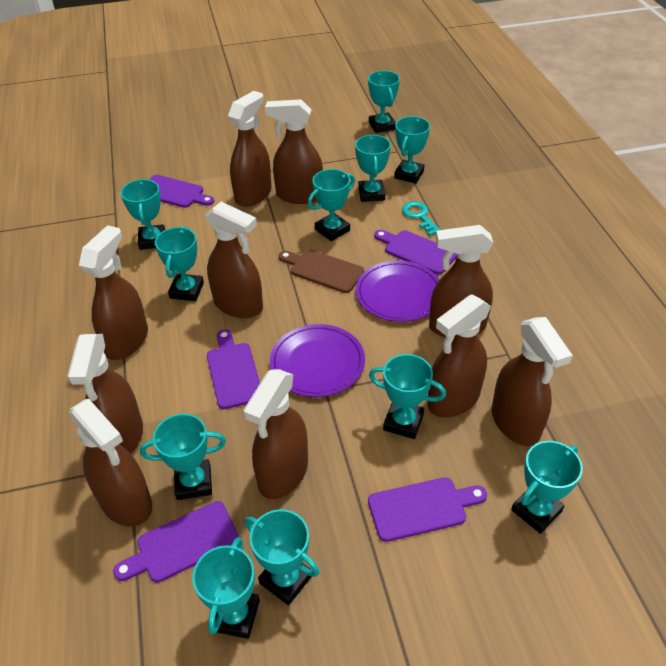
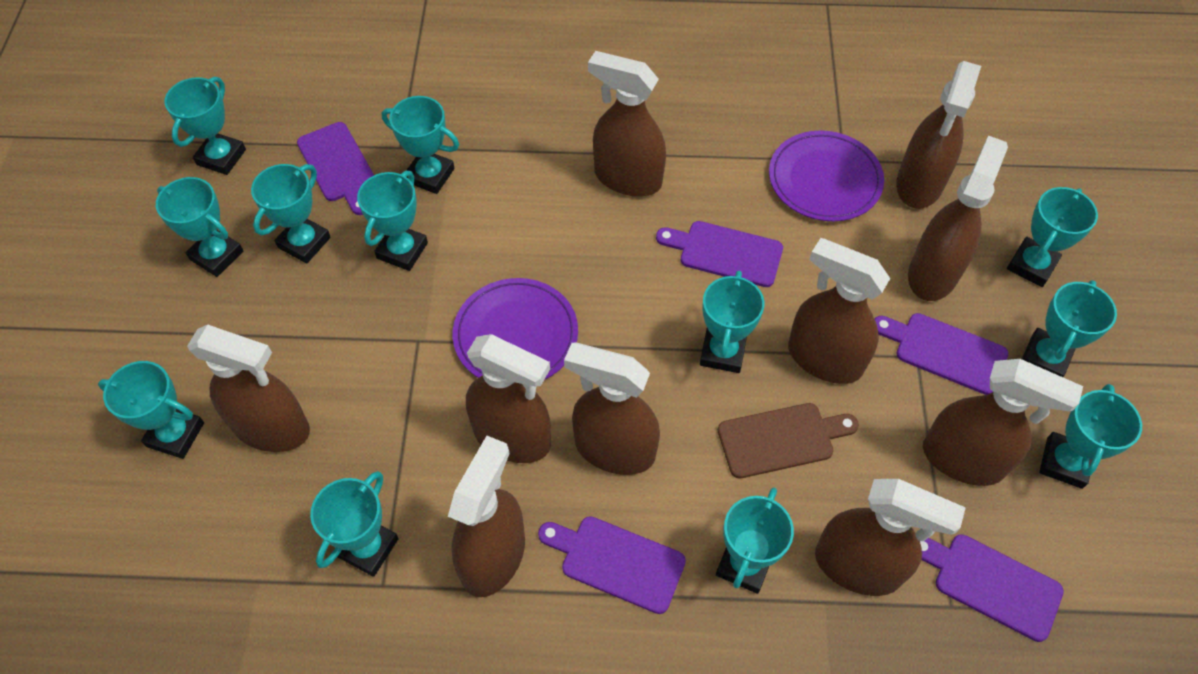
turquoise key: 1 -> 0
turquoise trophy: 11 -> 12

